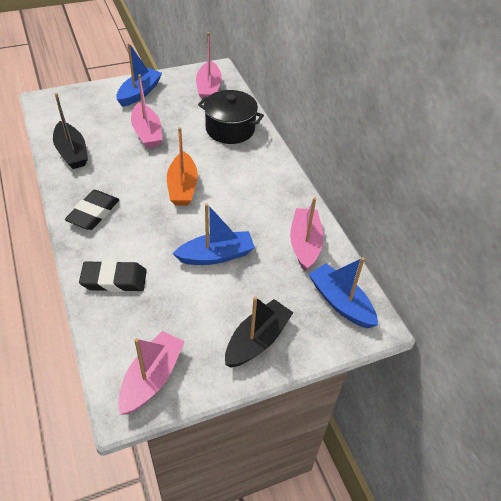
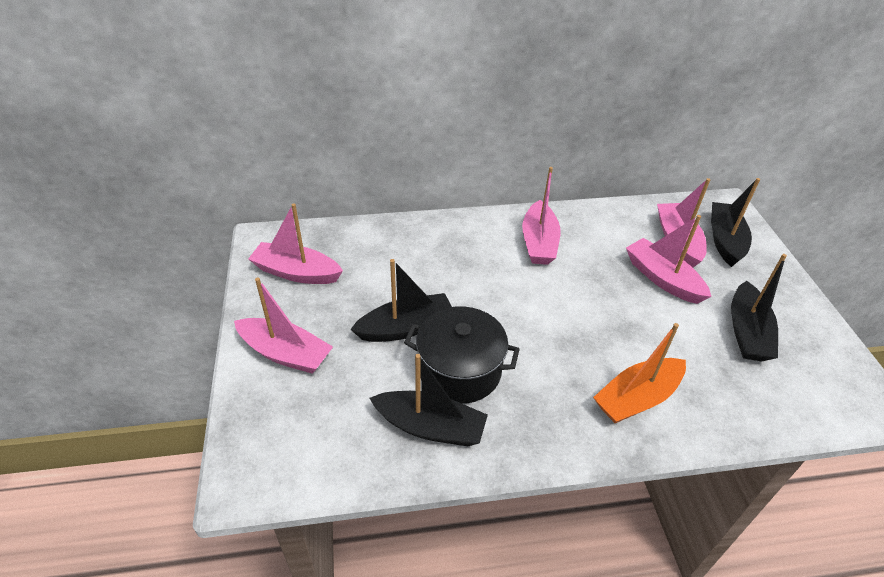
black boat: 2 -> 4
black eraser: 2 -> 0
blue boat: 3 -> 0
pink boat: 4 -> 5

